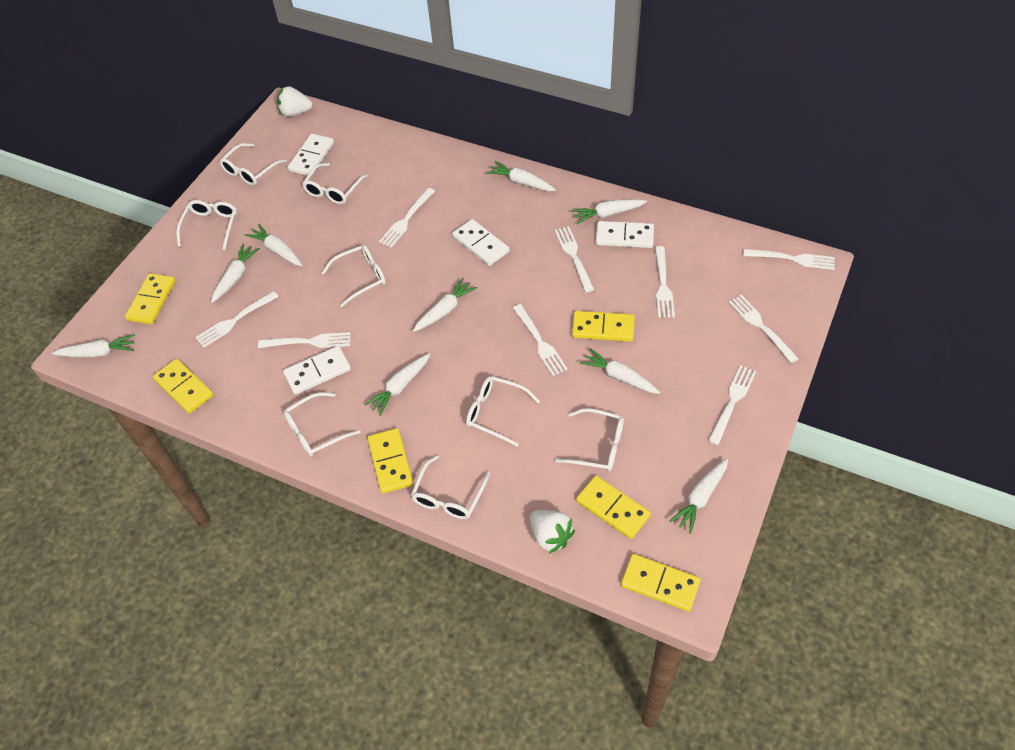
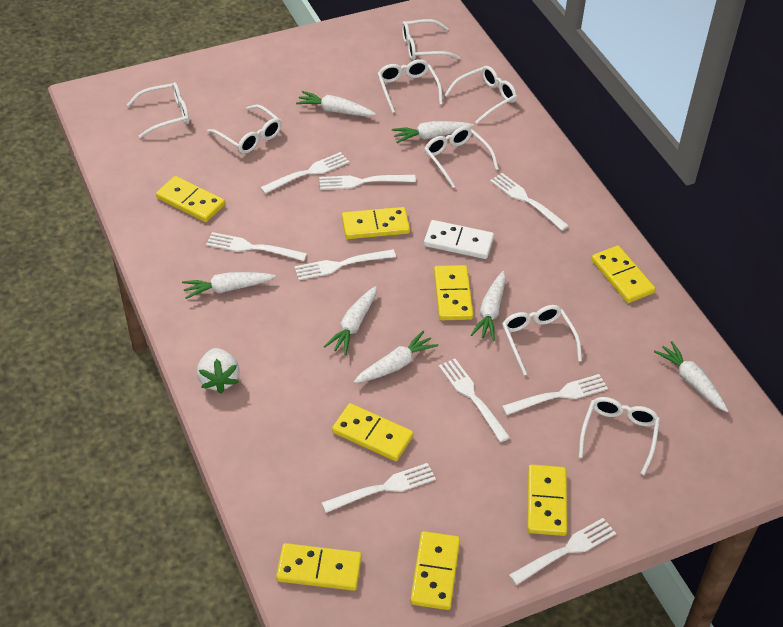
white carrot: 9 -> 7
white domino: 4 -> 1
white strawberry: 2 -> 1
yellow domino: 6 -> 8

